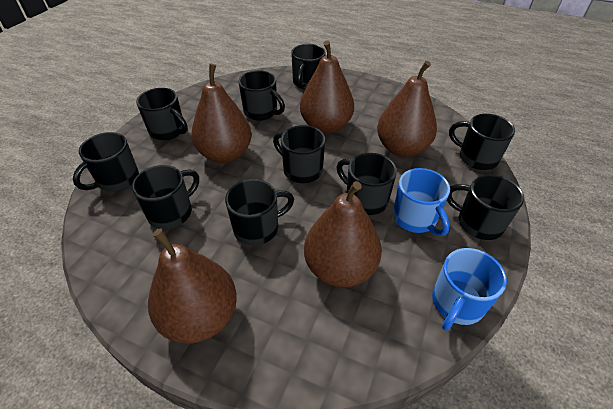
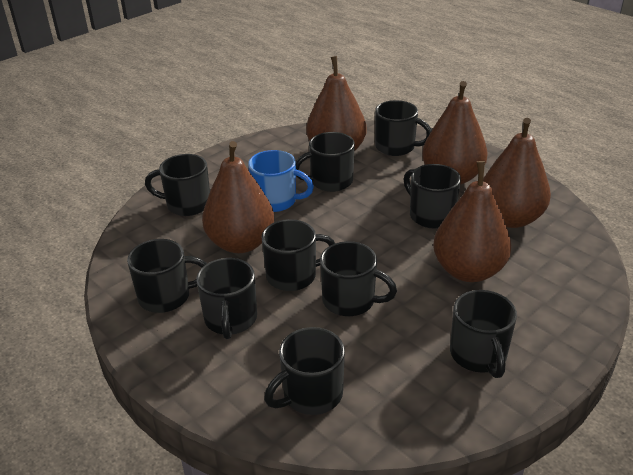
blue mug: 2 -> 1

